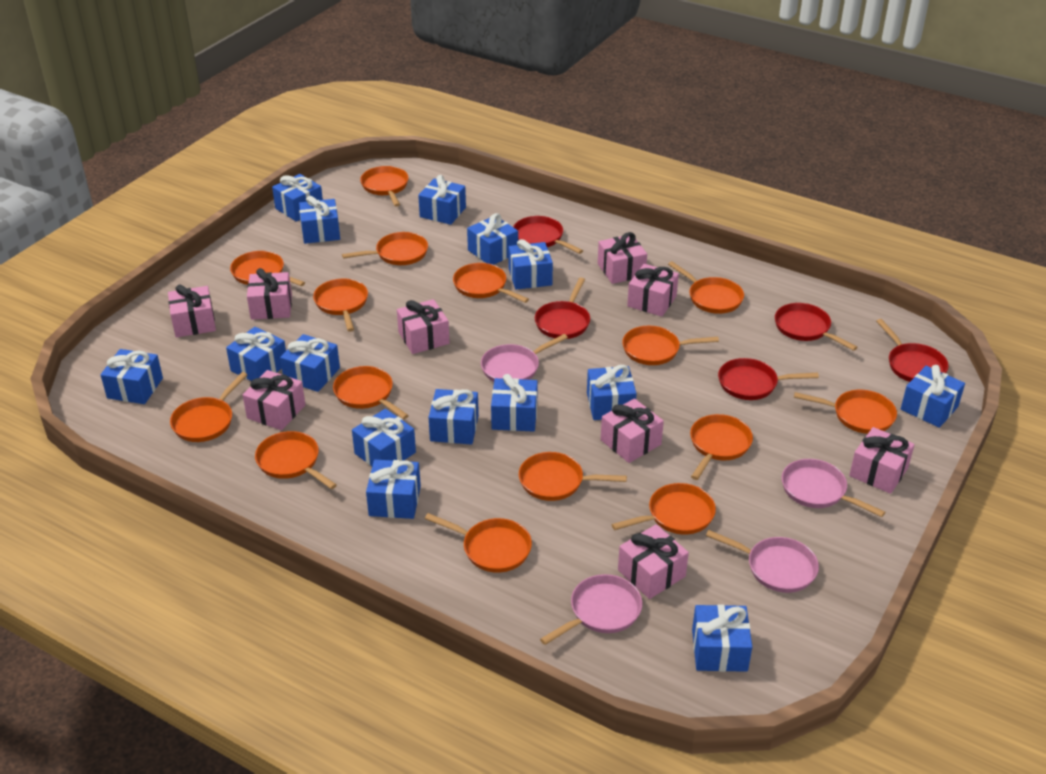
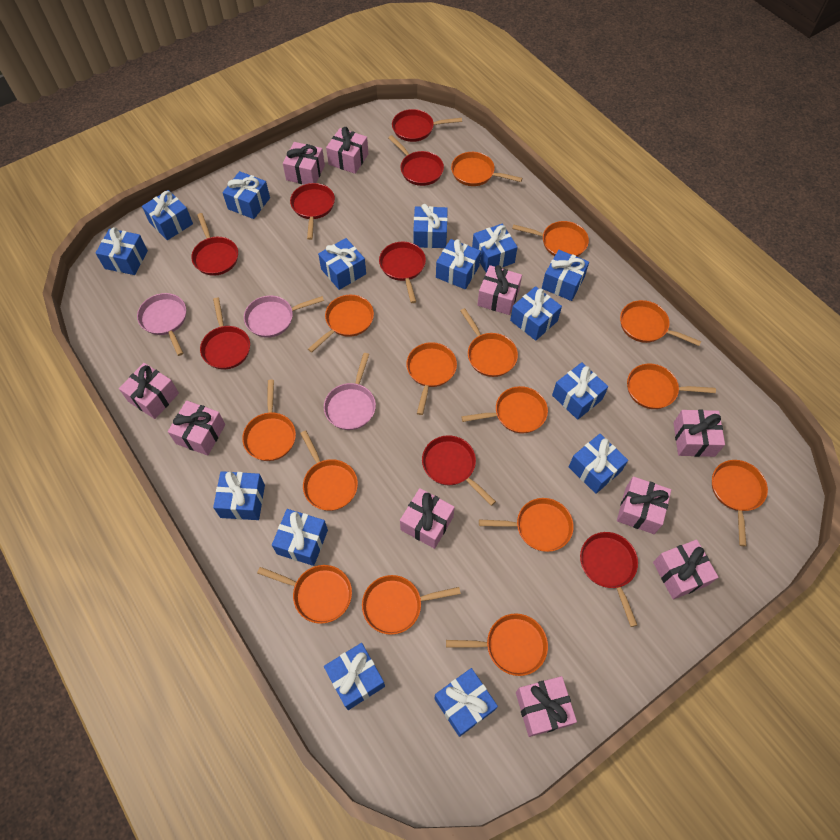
pink gift: 9 -> 10
pink pan: 4 -> 3
red pan: 5 -> 8

